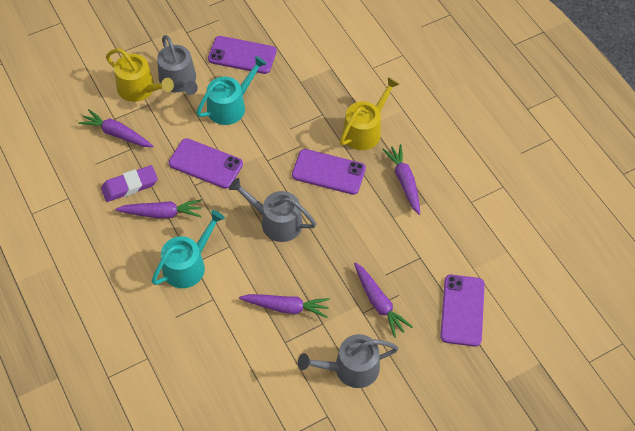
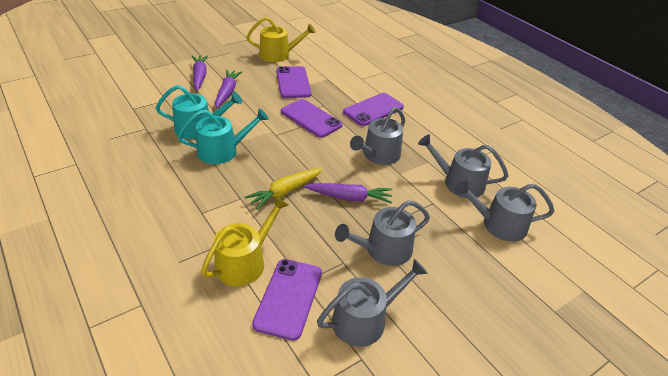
grey watering can: 3 -> 5
purple carrot: 5 -> 3
purple eraser: 1 -> 0
yellow carrot: 0 -> 1

